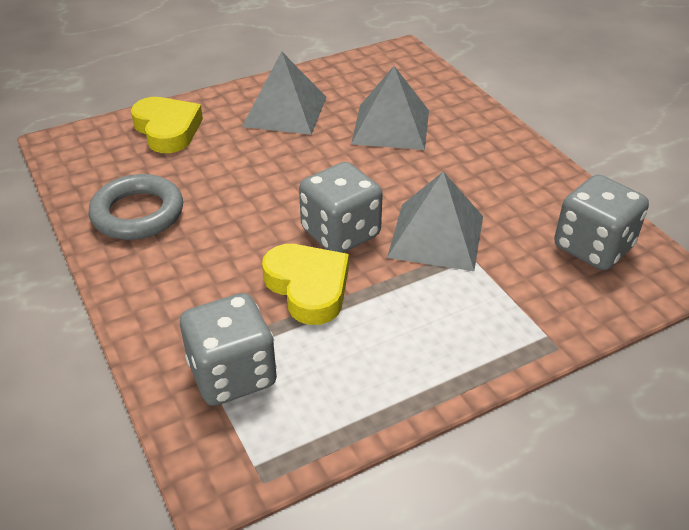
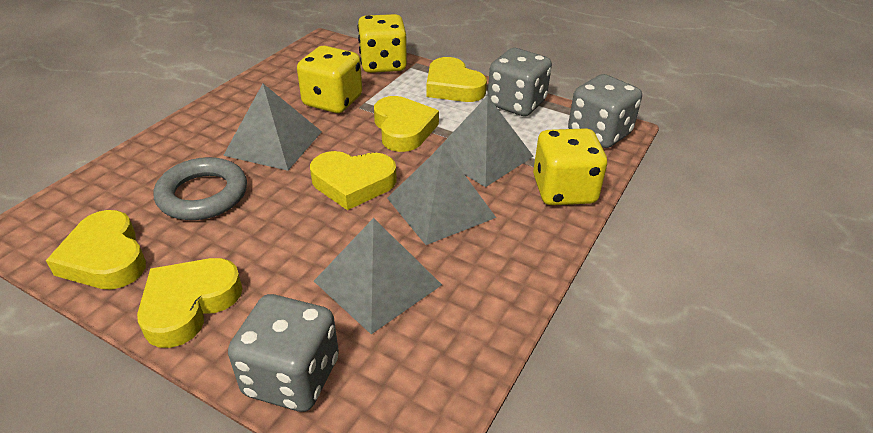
grey pyramid: 3 -> 4
yellow dice: 0 -> 3
yellow heart: 2 -> 5

